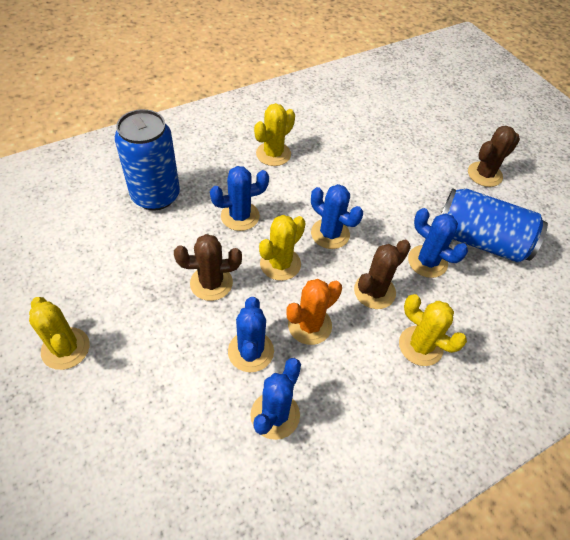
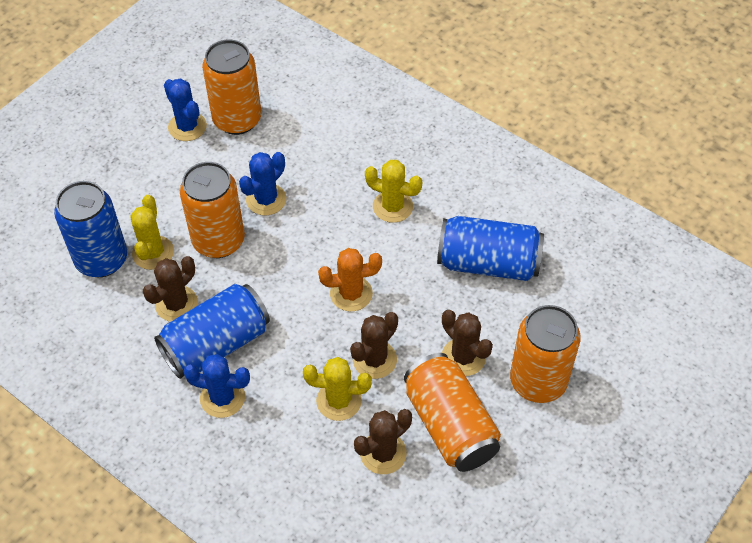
blue cactus: 5 -> 3
blue can: 2 -> 3
brown cactus: 3 -> 4
orange can: 0 -> 4
yellow cactus: 4 -> 3

